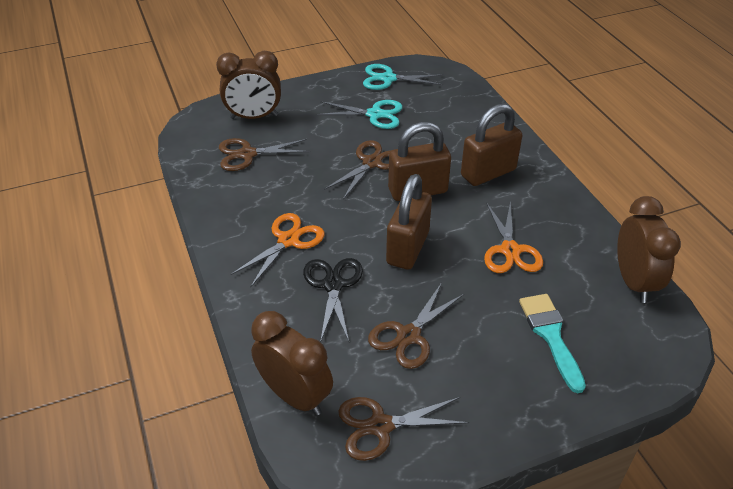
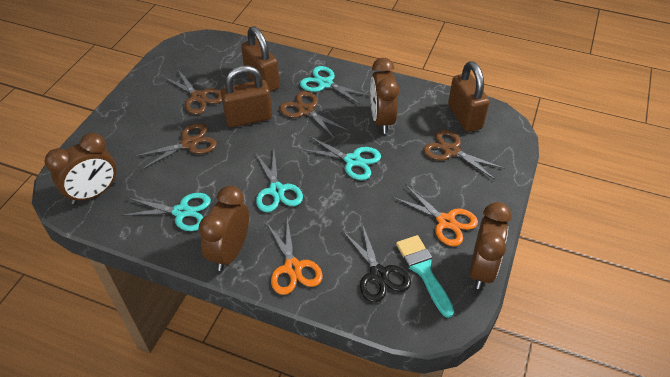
brown clock: 3 -> 4
turquoise scissors: 2 -> 4

